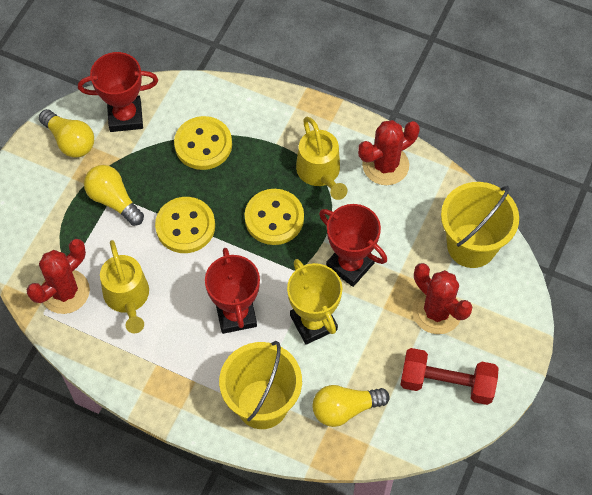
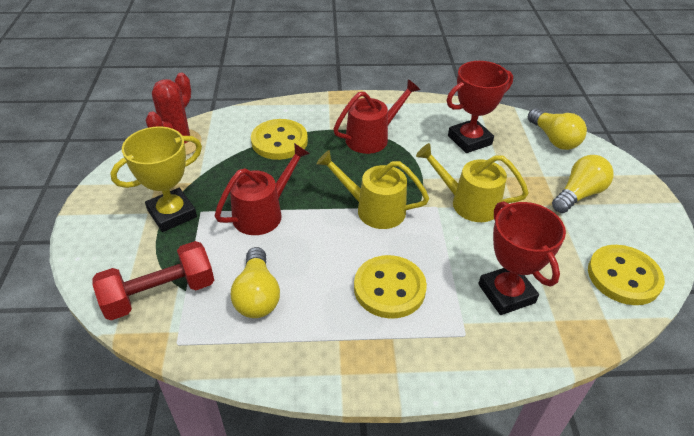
red cactus: 3 -> 1
red trophy: 3 -> 2
red watering can: 0 -> 2
yellow bucket: 2 -> 0

